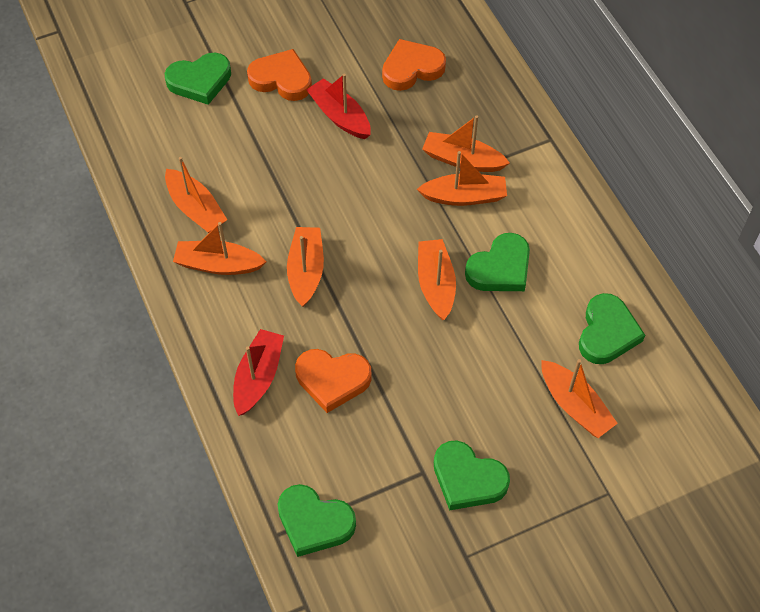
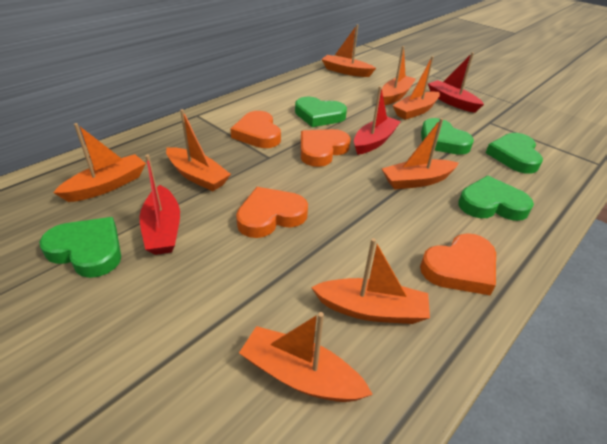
orange boat: 7 -> 8
orange heart: 3 -> 4
red boat: 2 -> 3

